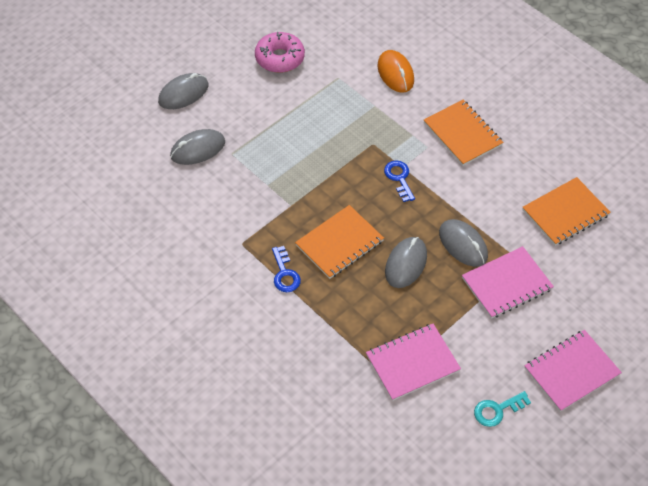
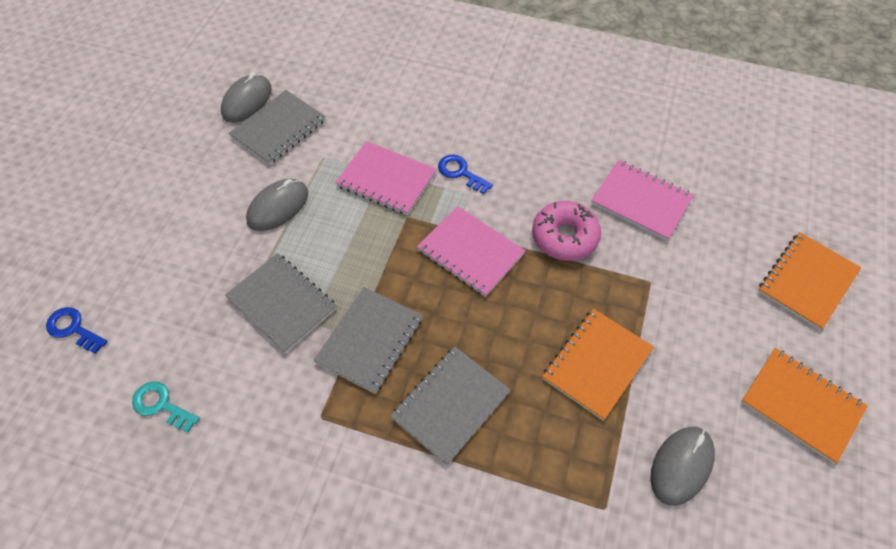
grey mouse: 4 -> 3
grey notebook: 0 -> 4
orange mouse: 1 -> 0

